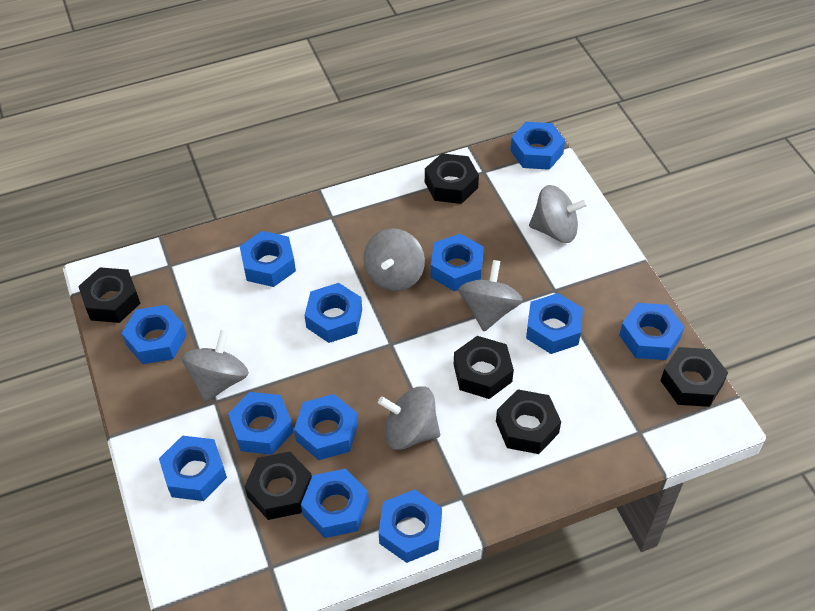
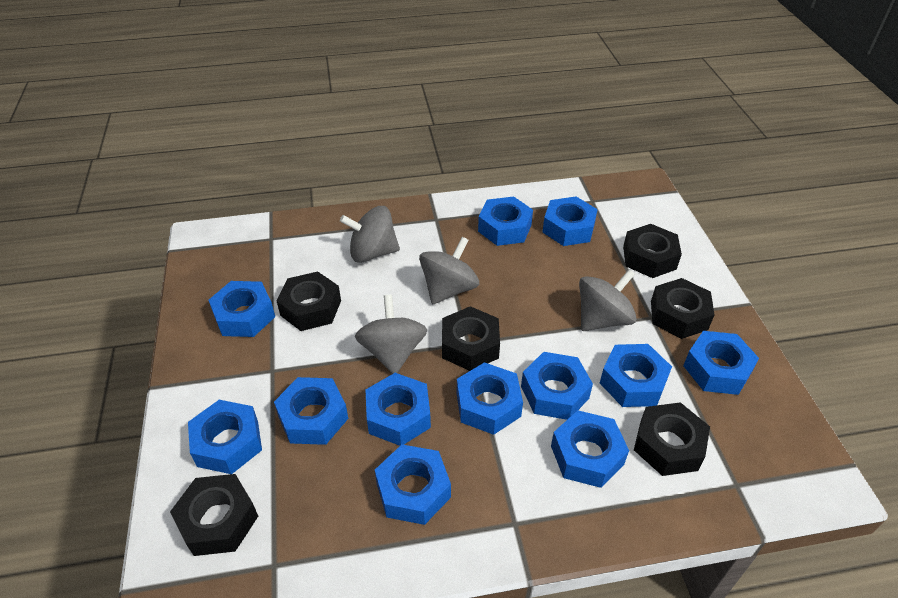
grey spinning top: 5 -> 4

